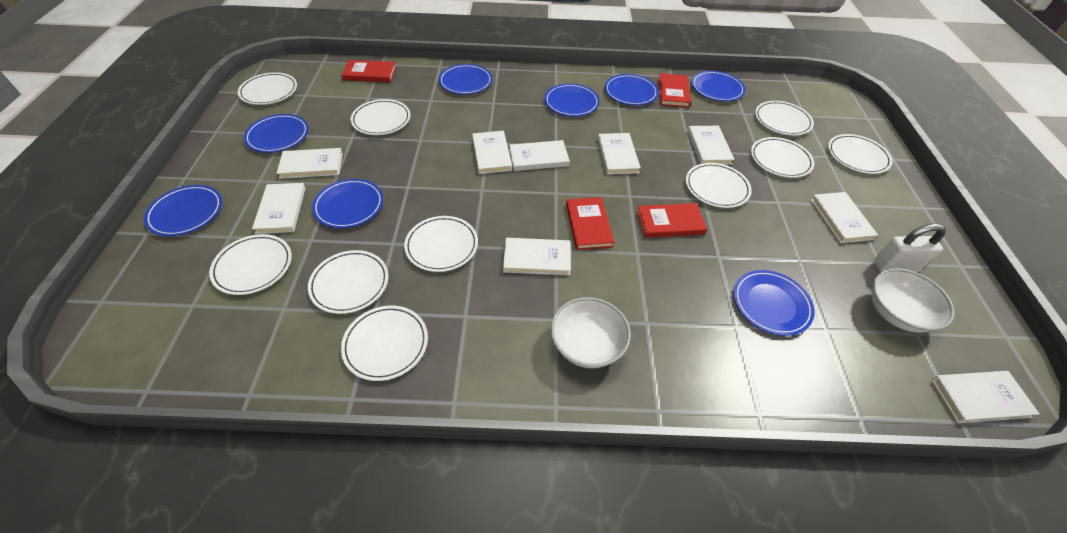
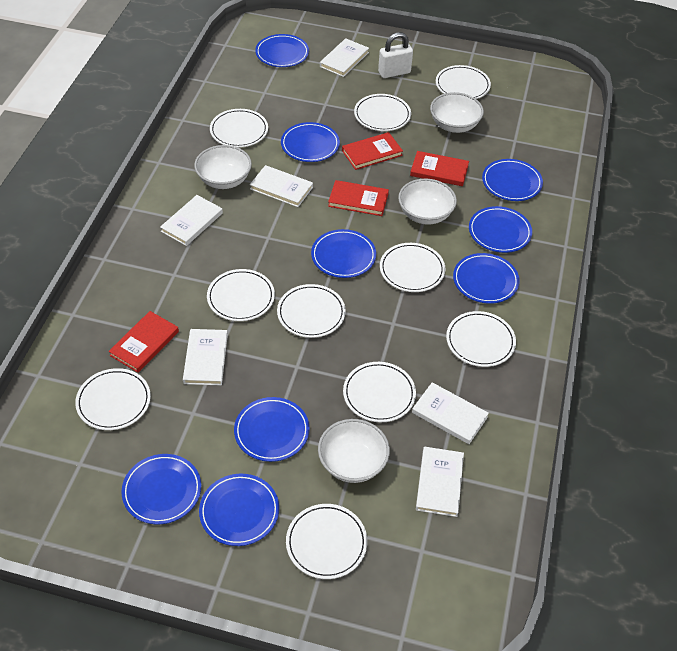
blue plate: 8 -> 9
white book: 9 -> 6
white bowl: 2 -> 4

